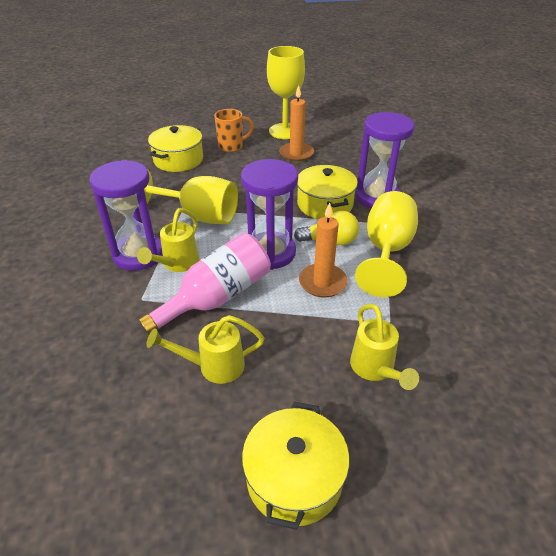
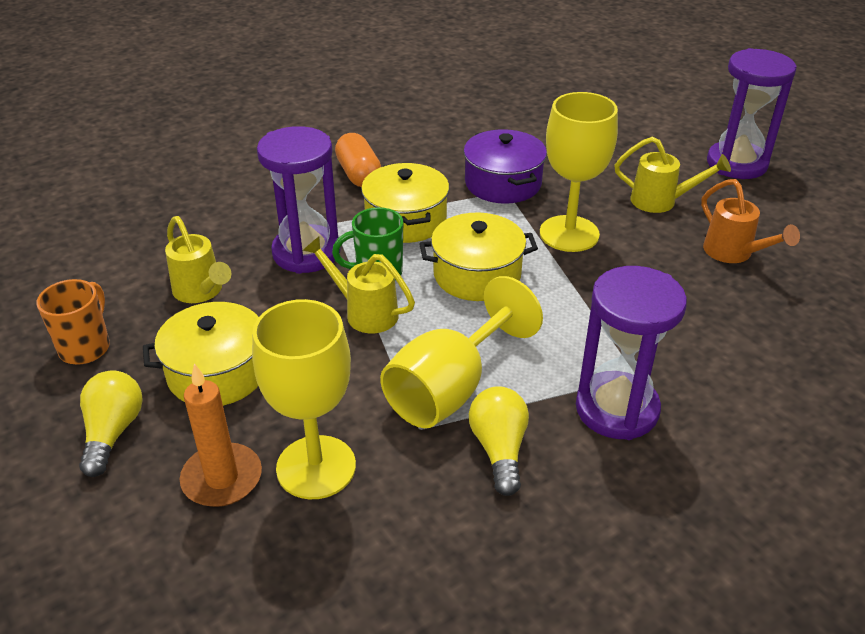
green mug: 0 -> 1
orange candle: 2 -> 1
orange capsule: 0 -> 1
orange watering can: 0 -> 1
pink bottle: 1 -> 0
purple pot: 0 -> 1
yellow light bulb: 1 -> 2

